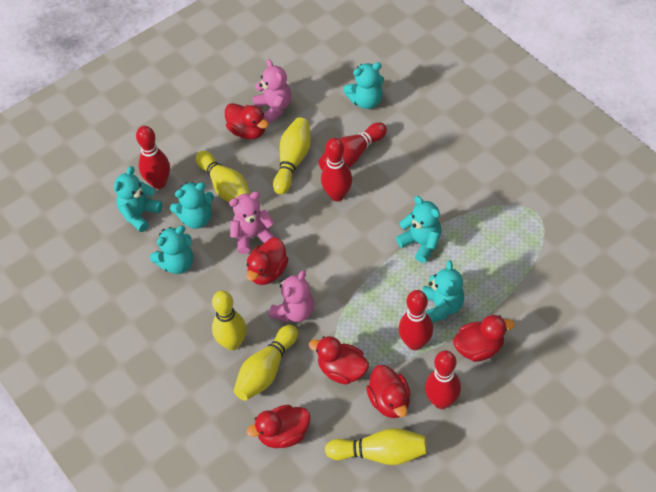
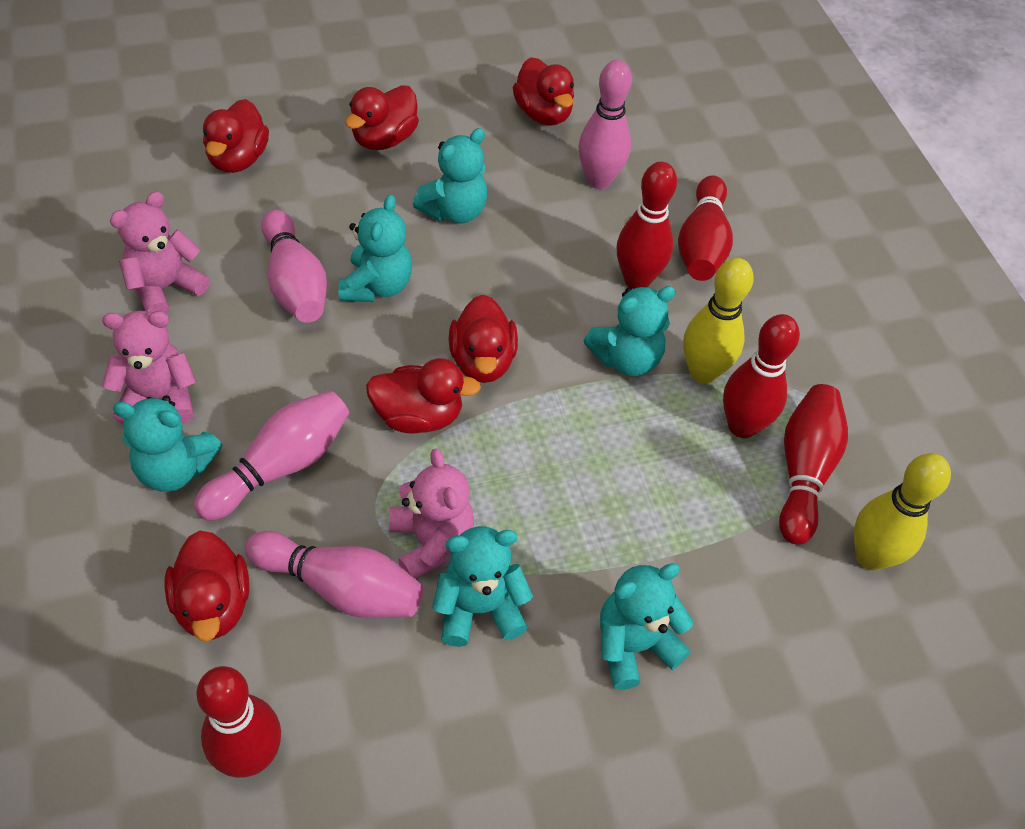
pink bowling pin: 0 -> 4
yellow bowling pin: 5 -> 2

